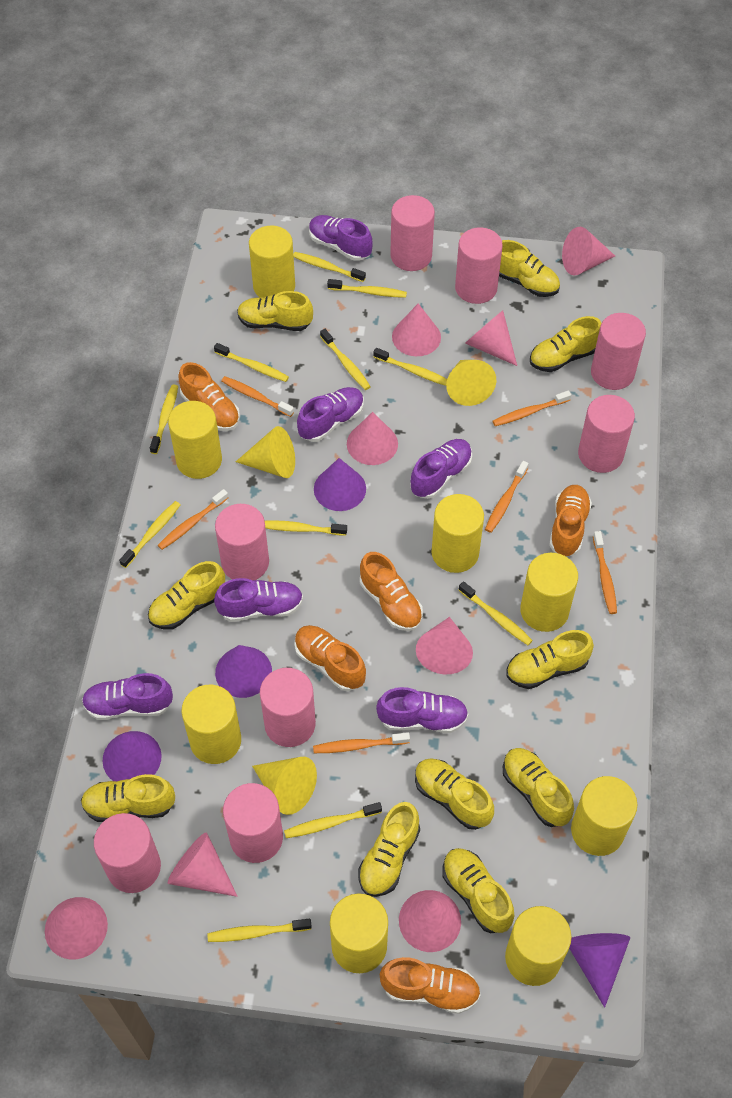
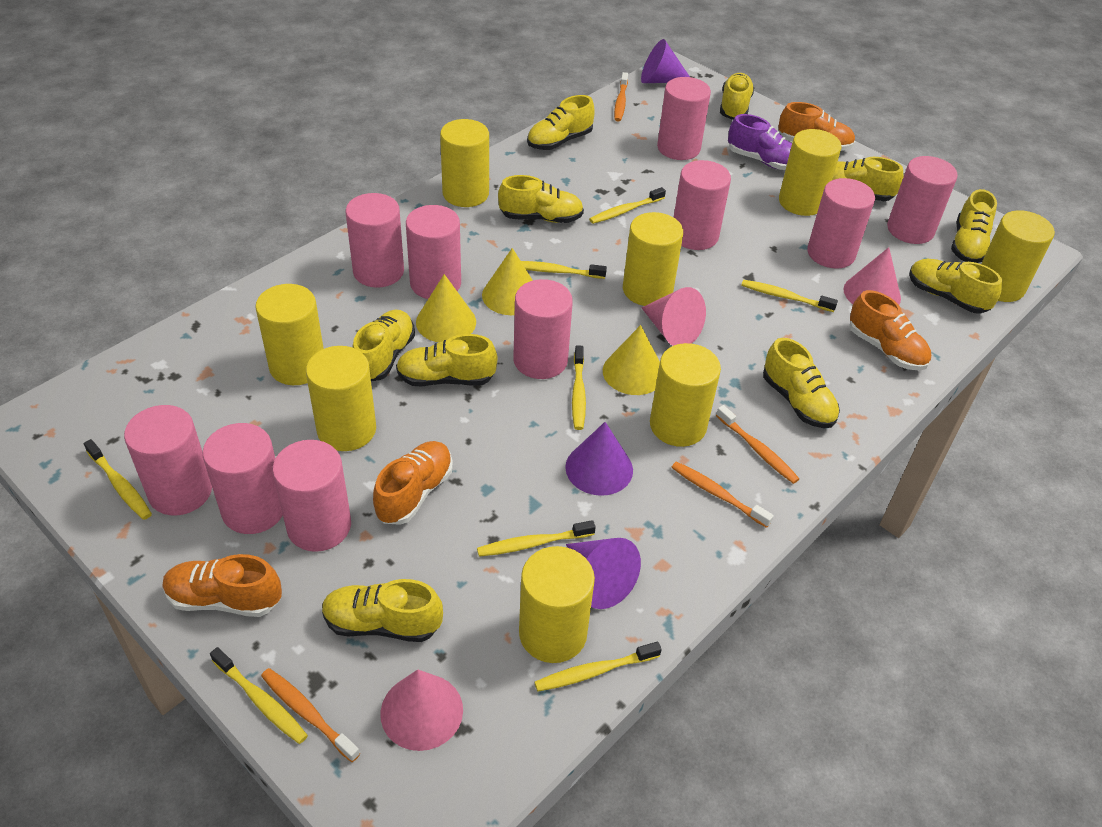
orange shoe: 5 -> 4
orange toothbrush: 6 -> 4
pink cone: 8 -> 3
pink cylinder: 8 -> 10
purple cone: 4 -> 3
purple shoe: 6 -> 1
yellow toothbrush: 11 -> 8

